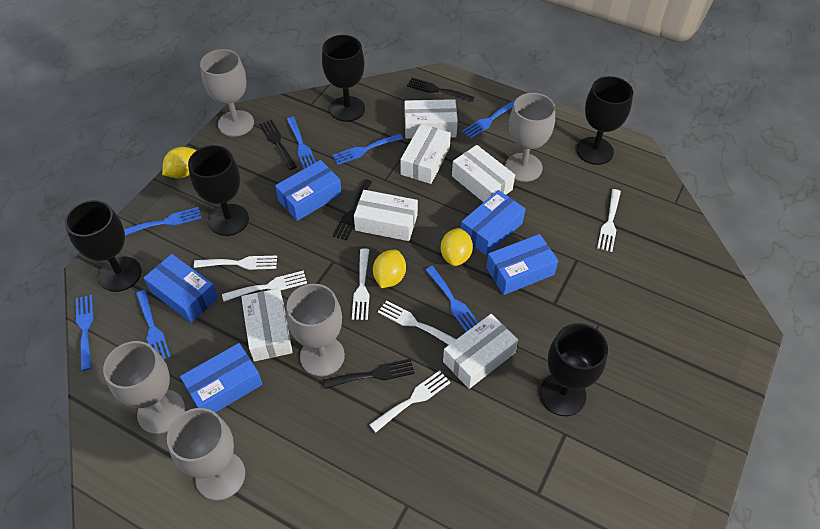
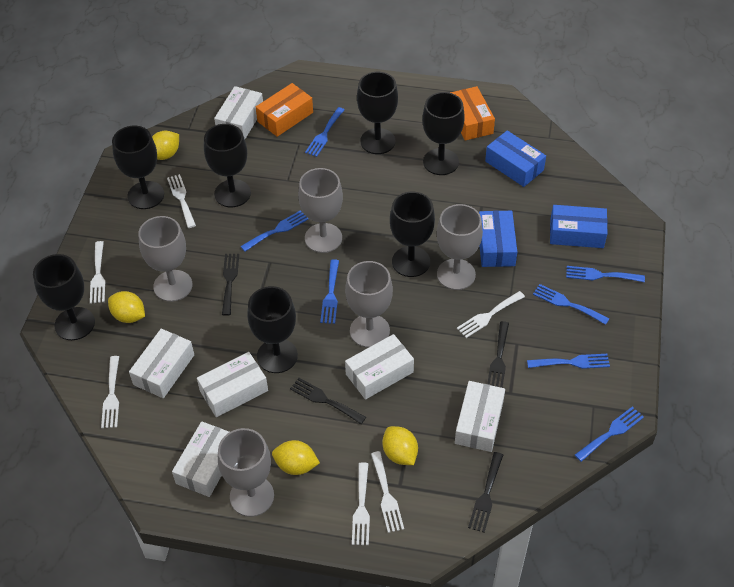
black goblet: 5 -> 7
blue box: 5 -> 3
orange box: 0 -> 2
yellow lemon: 3 -> 4

